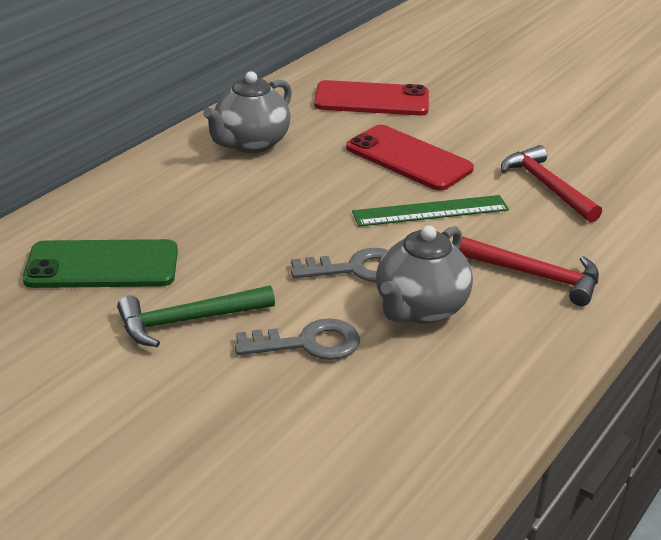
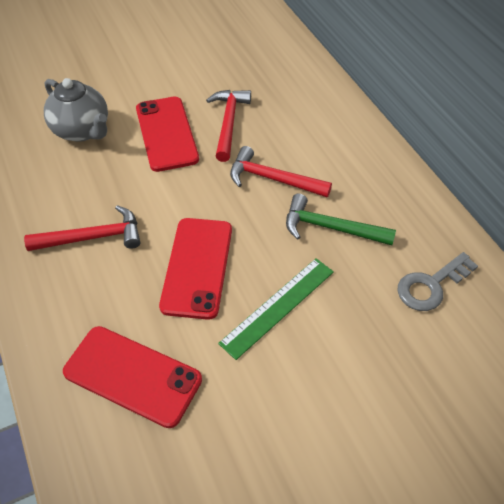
green phone: 1 -> 0
grey key: 2 -> 1
grey teapot: 2 -> 1
red hammer: 2 -> 3
red phone: 2 -> 3

